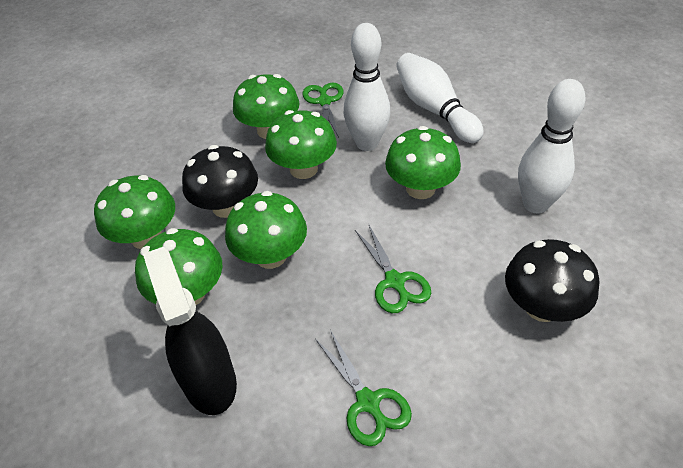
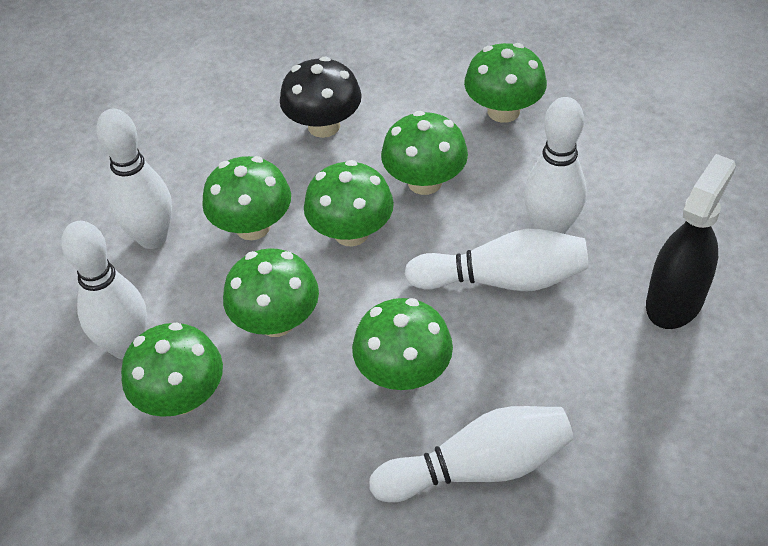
black mushroom: 2 -> 1
green mushroom: 6 -> 7
green scissors: 3 -> 0
white bowling pin: 3 -> 5

